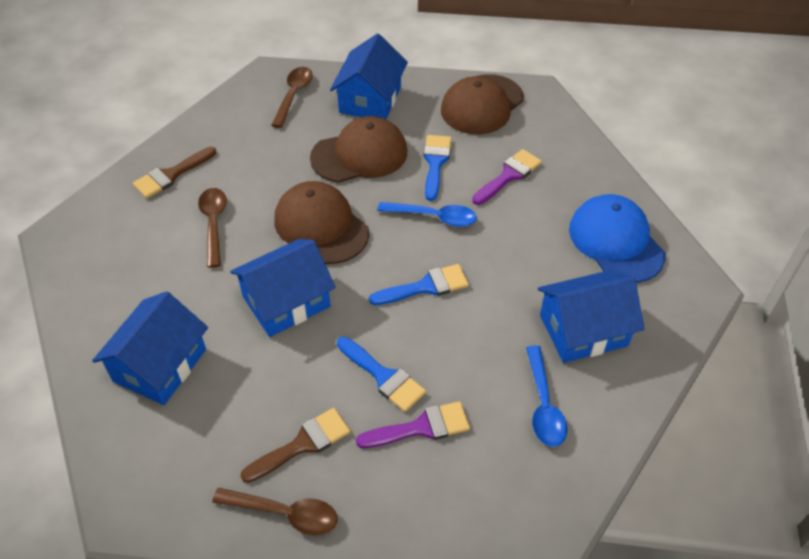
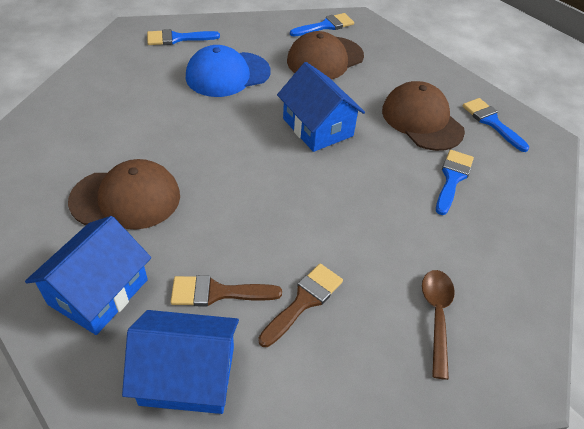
blue brush: 3 -> 4
blue house: 4 -> 3
blue spoon: 2 -> 0
brown spoon: 3 -> 1
purple brush: 2 -> 0

